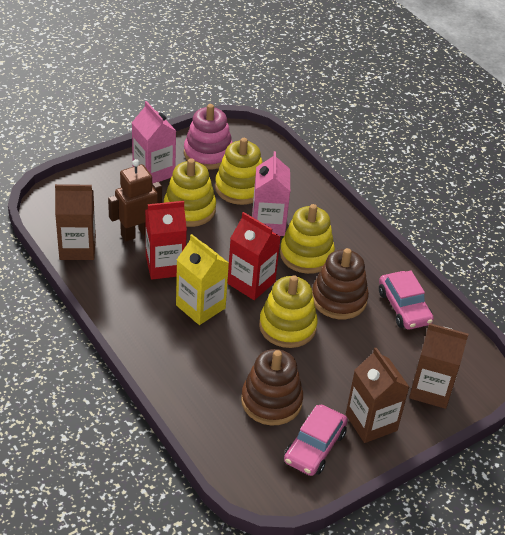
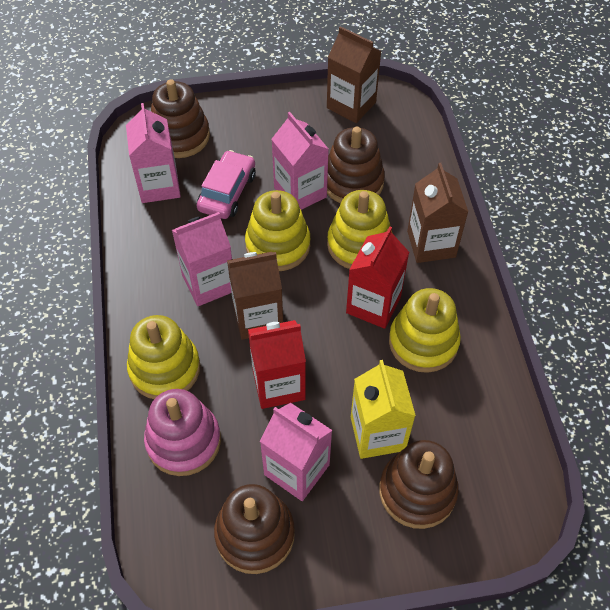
brown robot: 1 -> 0
brown stacking toy: 2 -> 4
pink car: 2 -> 1
pink carton: 2 -> 4

